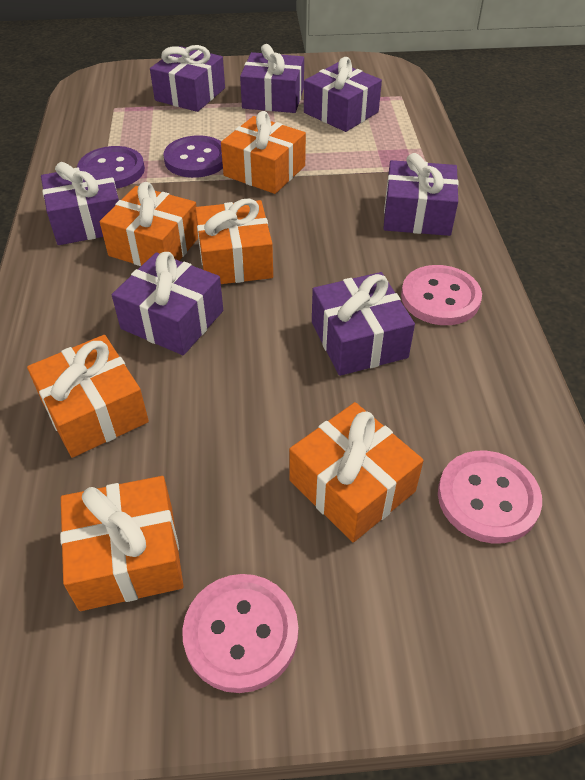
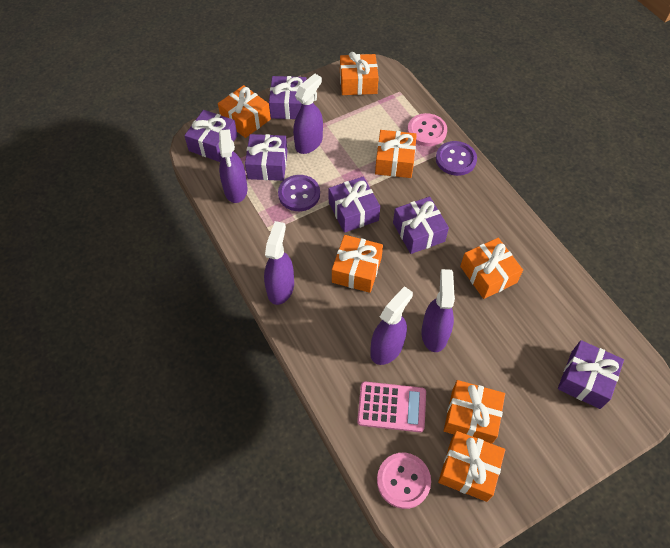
orange gift: 6 -> 7
pink button: 3 -> 2
pink calculator: 0 -> 1
purple gift: 7 -> 6
purple spray bottle: 0 -> 5

